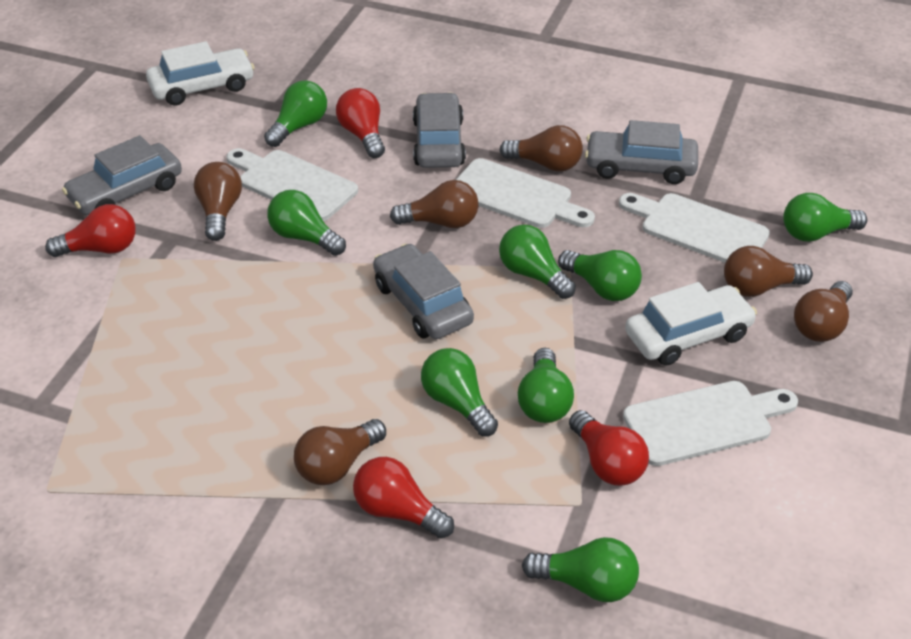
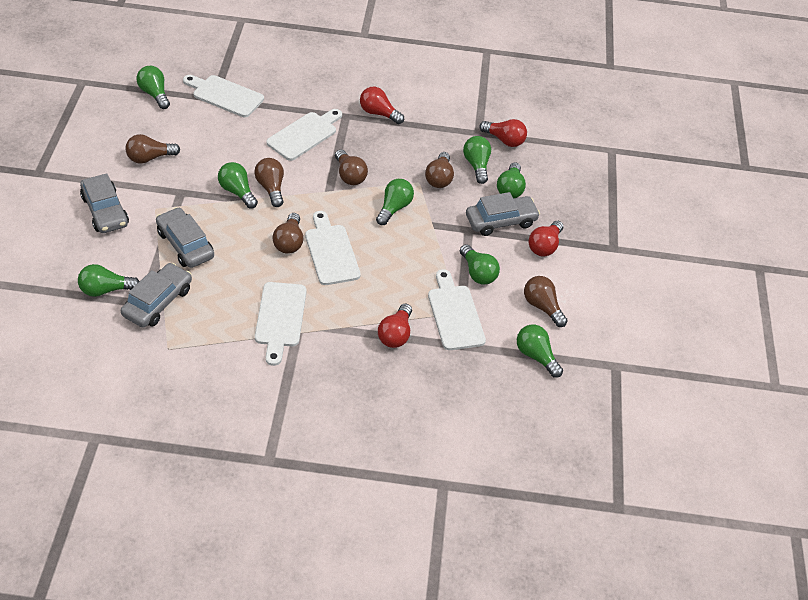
white car: 2 -> 0
white cutting board: 4 -> 5

